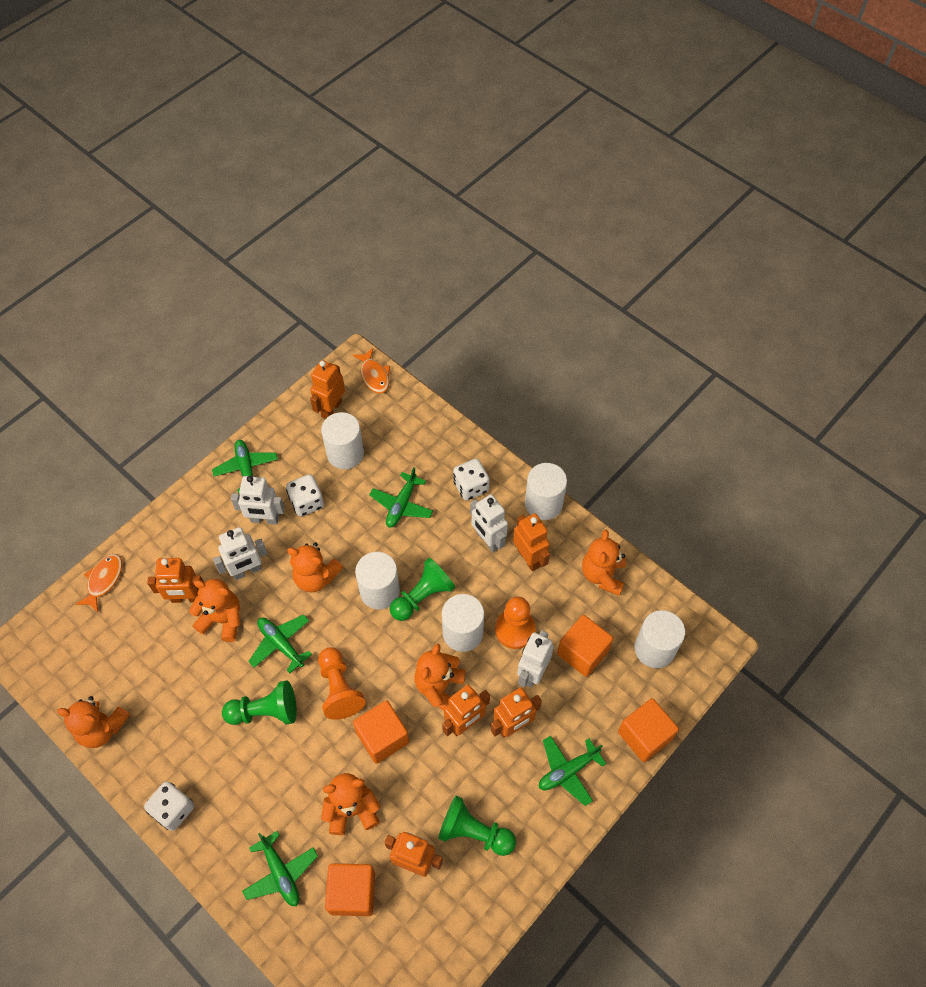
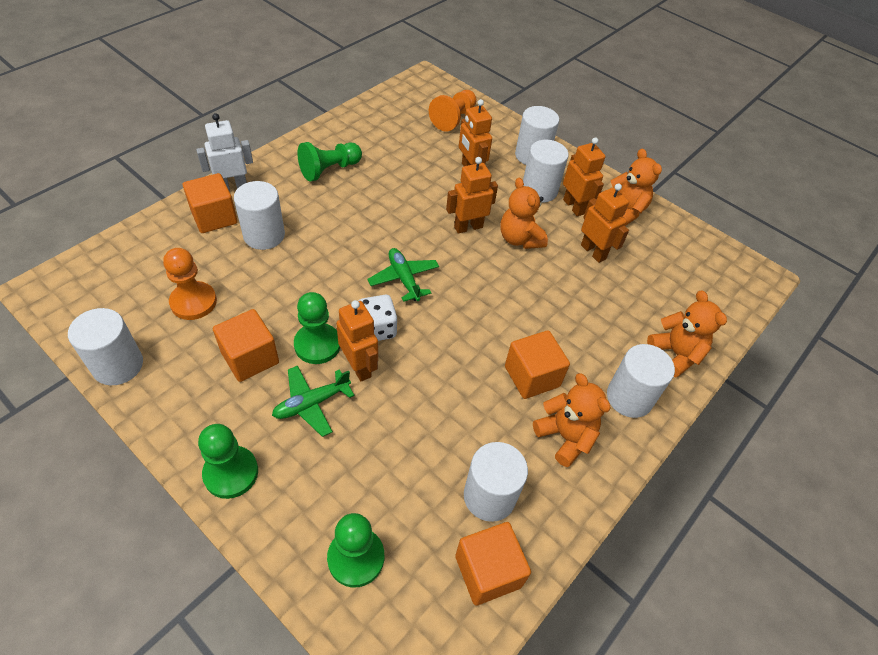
green pawn: 3 -> 4
green plane: 5 -> 2
orange fish: 2 -> 0
orange robot: 6 -> 5
orange teddy bear: 6 -> 4
white cylinder: 5 -> 6
white dice: 3 -> 1
white robot: 4 -> 1

